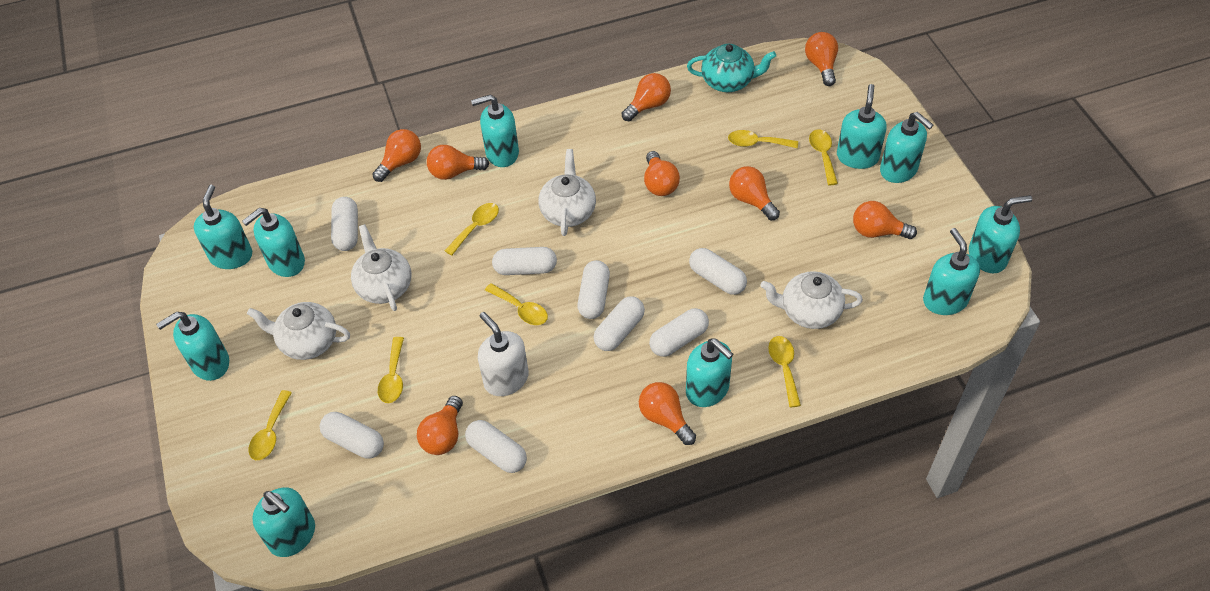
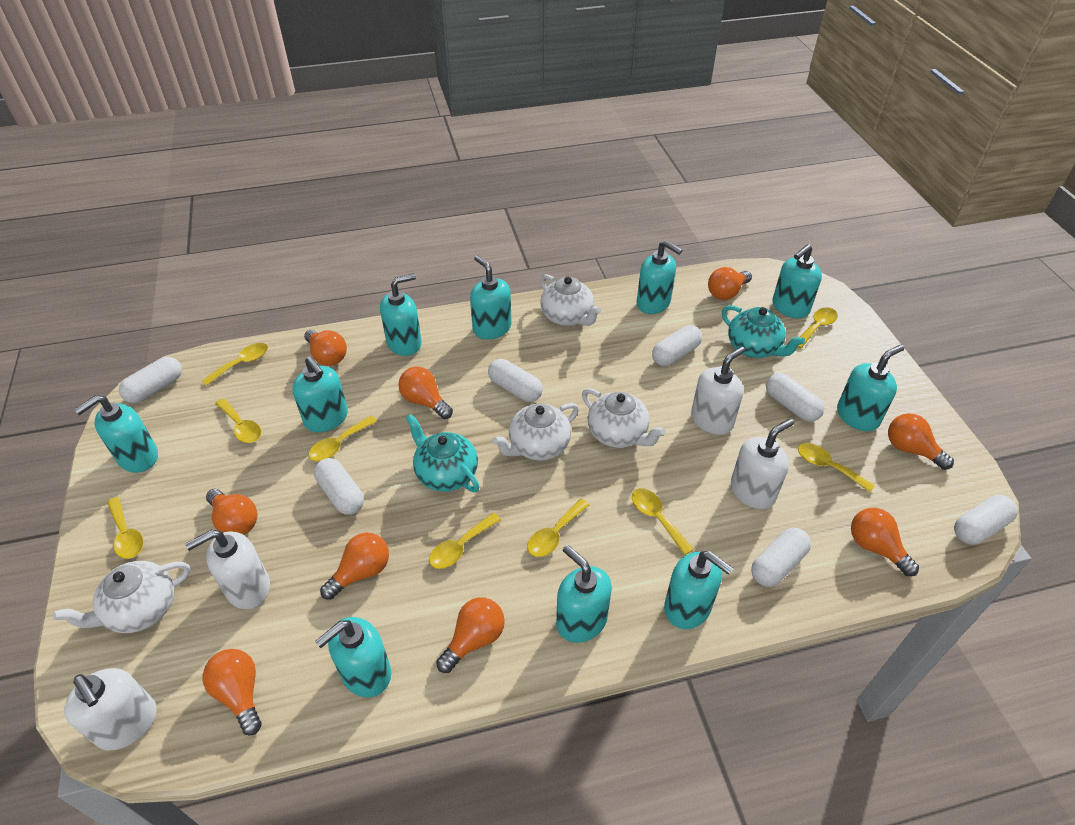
turquoise teapot: 1 -> 2
white capsule: 8 -> 7
white soap dispenser: 1 -> 4
yellow spoon: 7 -> 9

